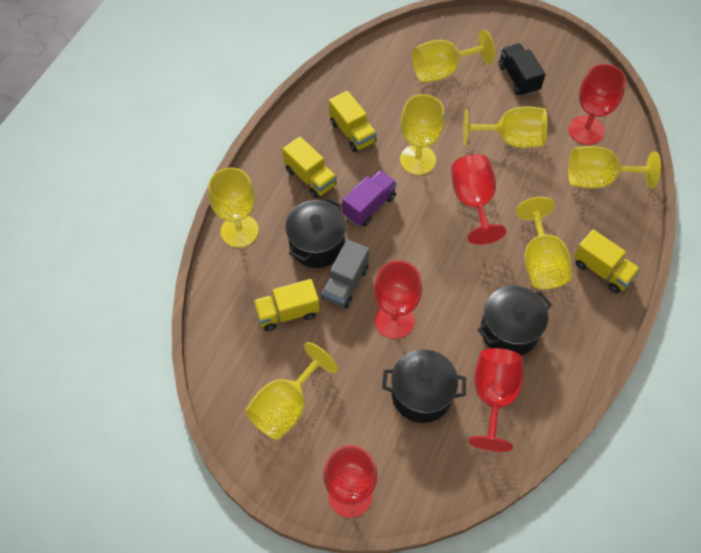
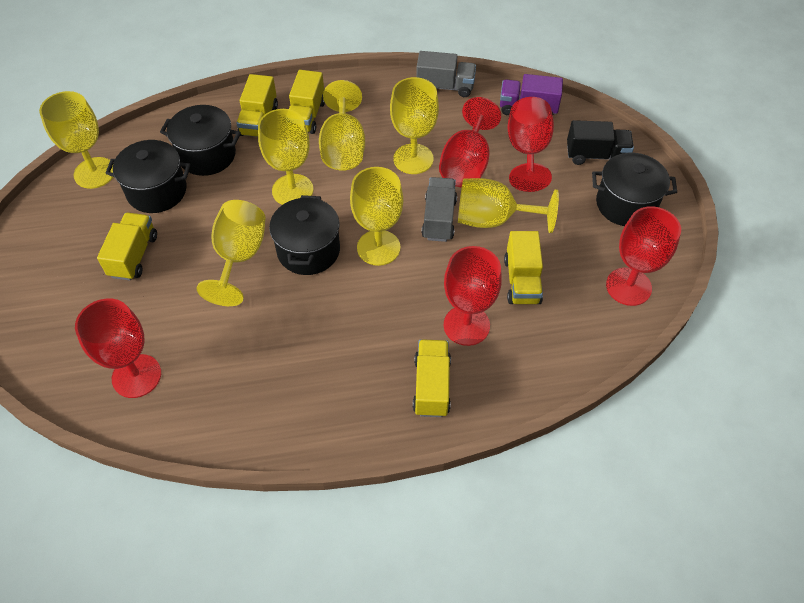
black pot: 3 -> 4
grey truck: 1 -> 2
yellow truck: 4 -> 5

